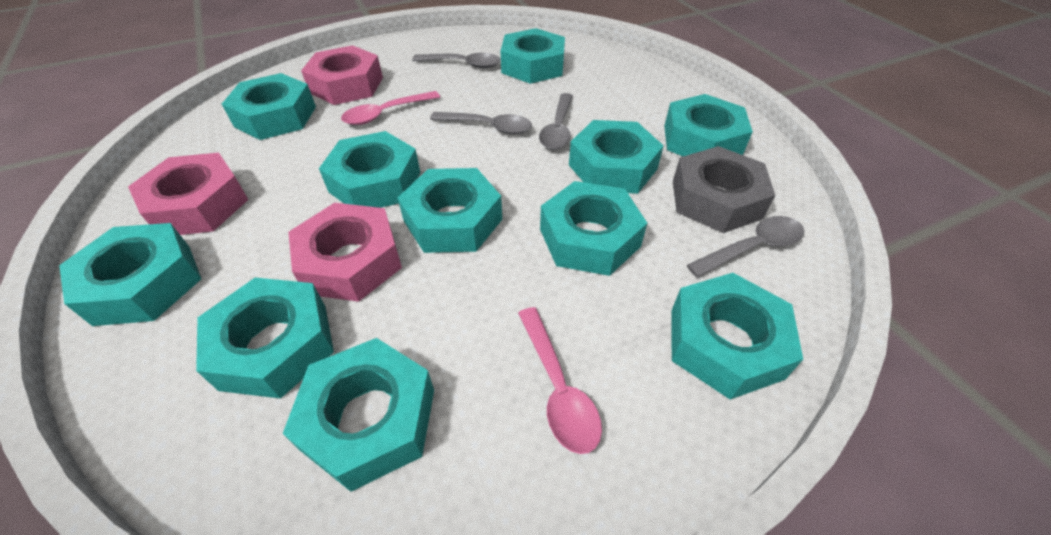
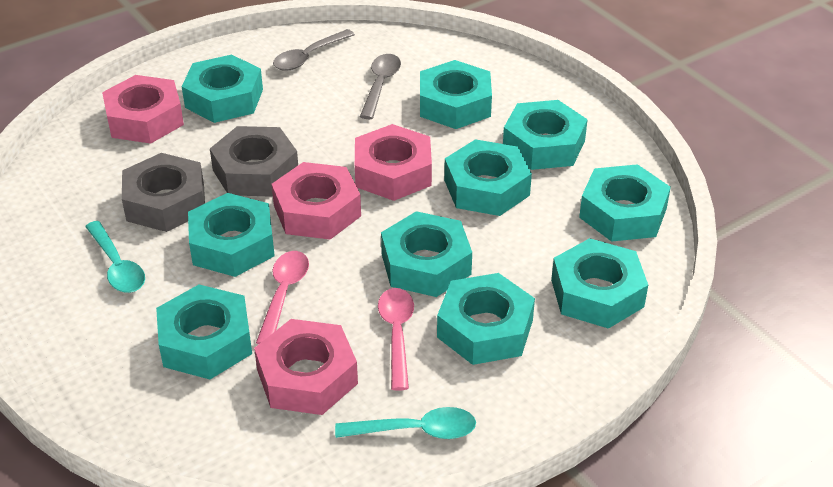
grey nut: 1 -> 2
grey spoon: 4 -> 2
pink nut: 3 -> 4
turquoise nut: 11 -> 10
turquoise spoon: 0 -> 2

